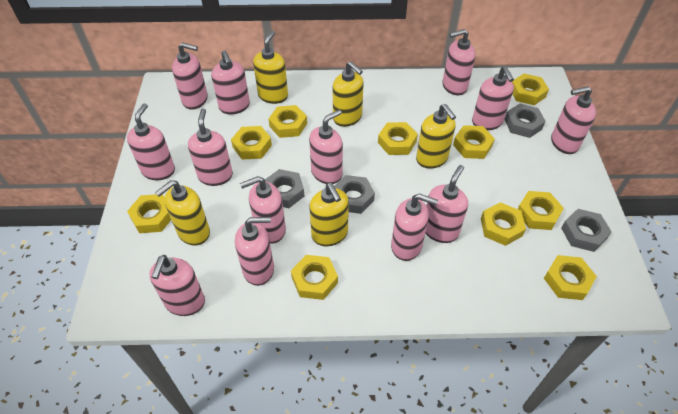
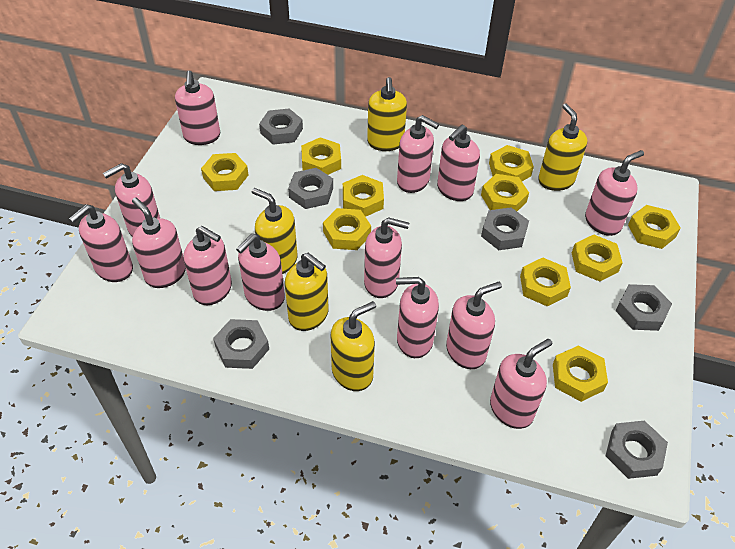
grey nut: 4 -> 6

